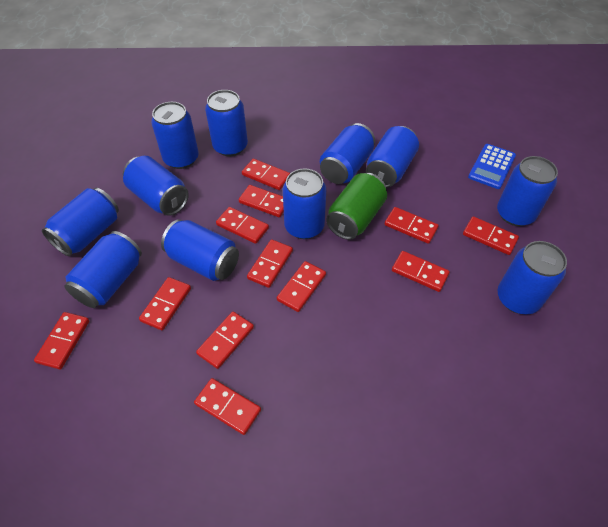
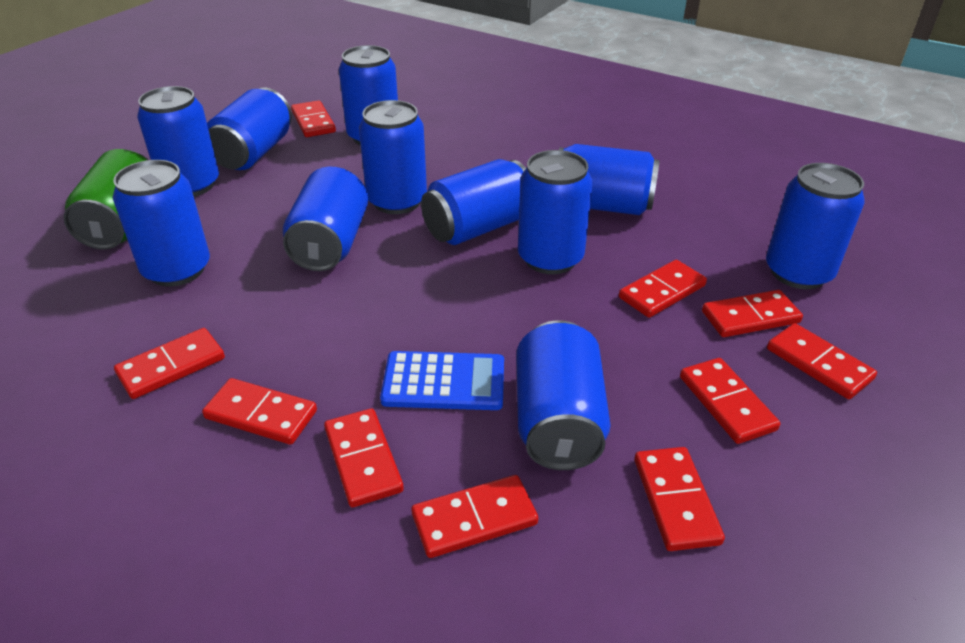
red domino: 12 -> 10

